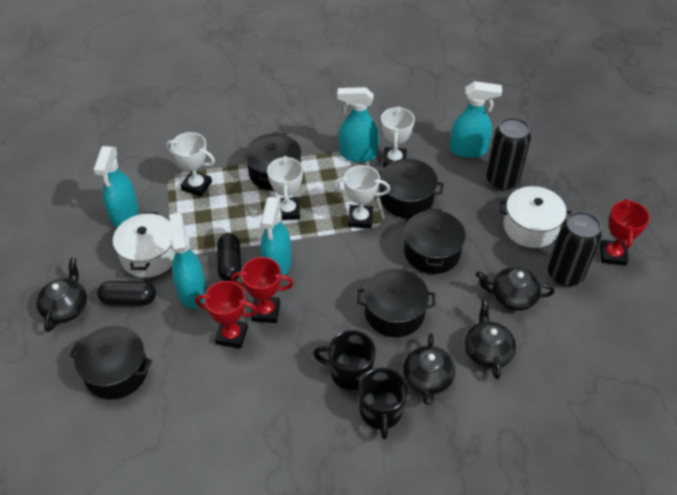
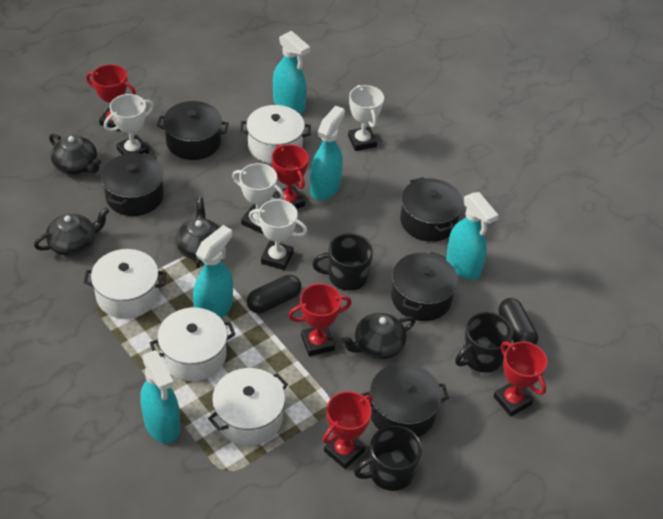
black can: 2 -> 0
black mug: 2 -> 3
red trophy: 3 -> 5
white pot: 2 -> 4

